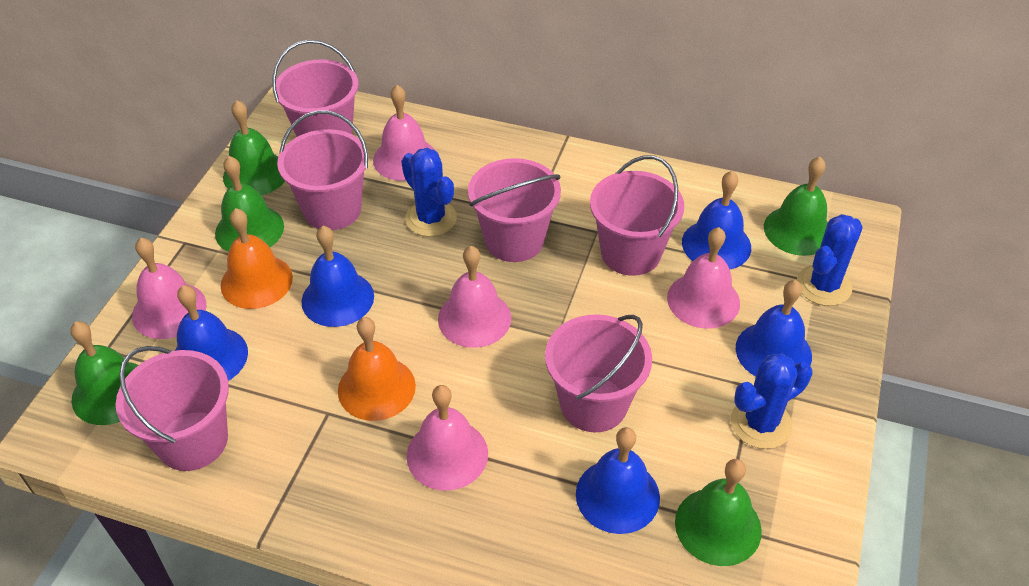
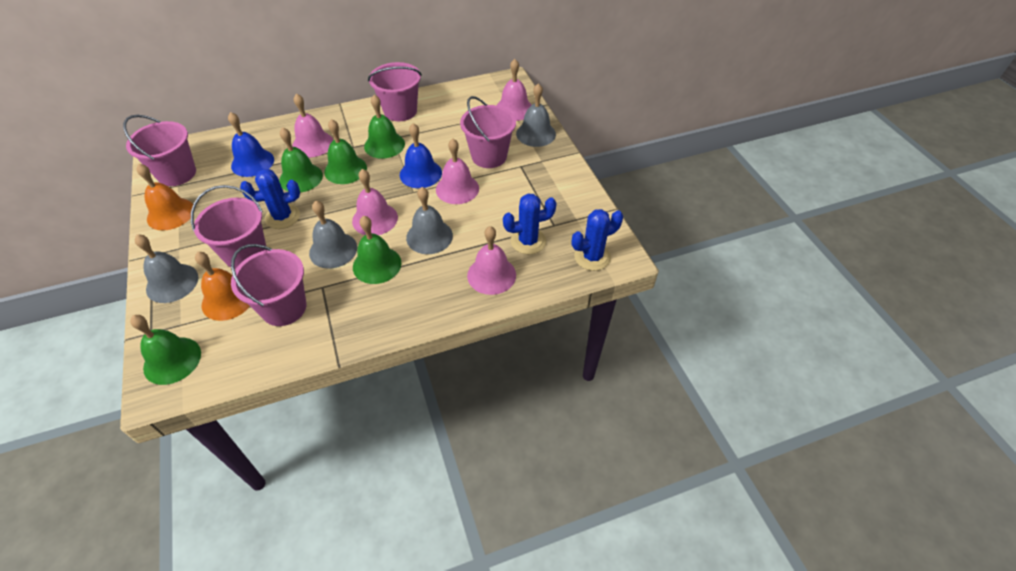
blue bell: 5 -> 2
grey bell: 0 -> 4
pink bucket: 6 -> 5

